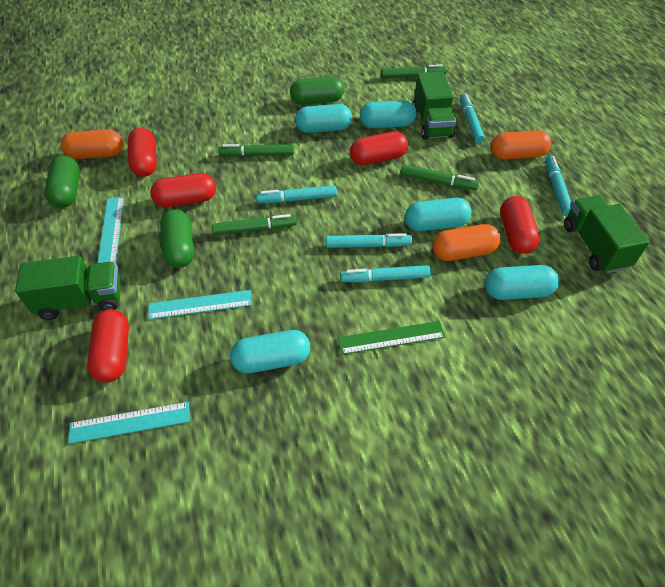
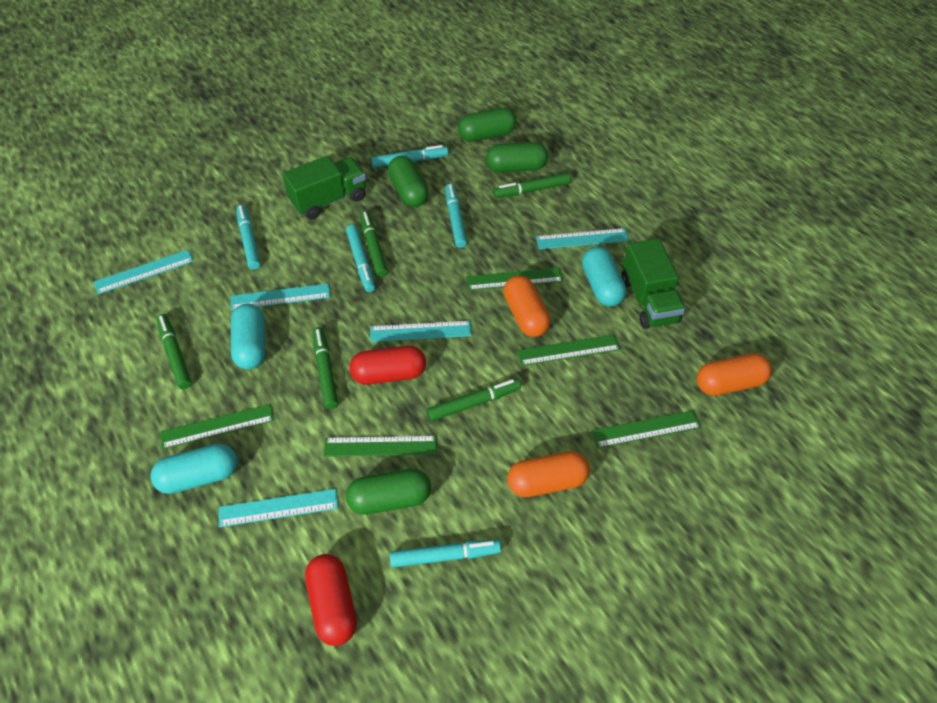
green capsule: 3 -> 4
green marker: 4 -> 5
green ruler: 1 -> 5
green truck: 3 -> 2
red capsule: 5 -> 2
turquoise capsule: 5 -> 3
turquoise ruler: 3 -> 5

